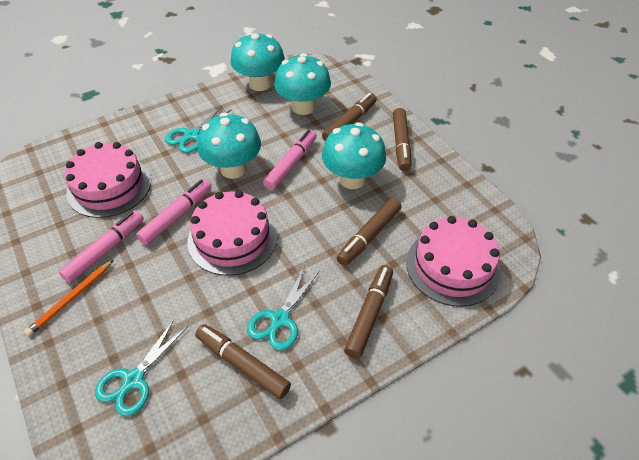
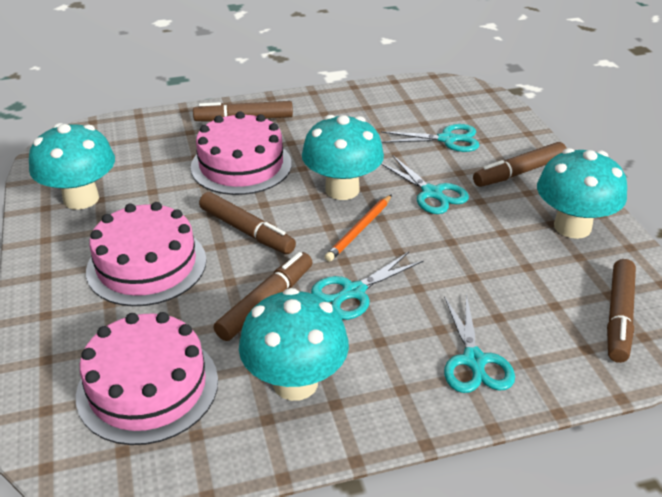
pink marker: 3 -> 0
turquoise scissors: 3 -> 4

